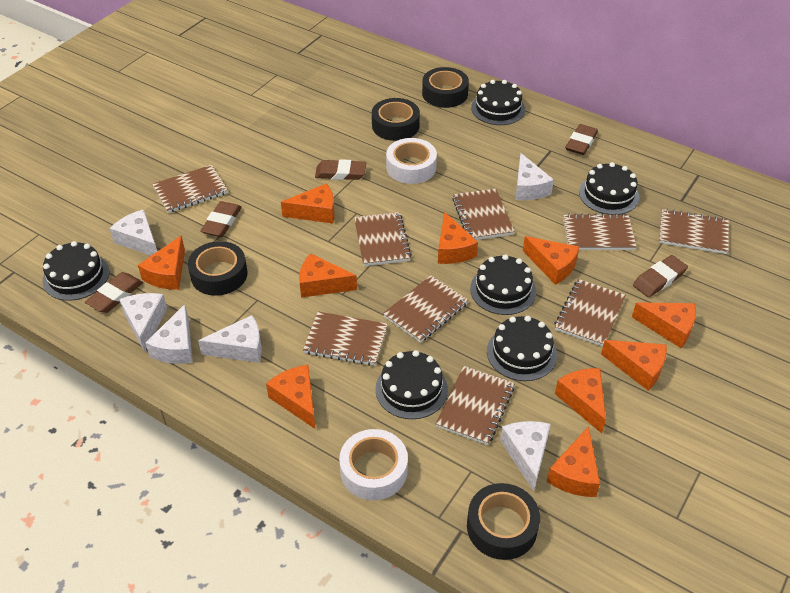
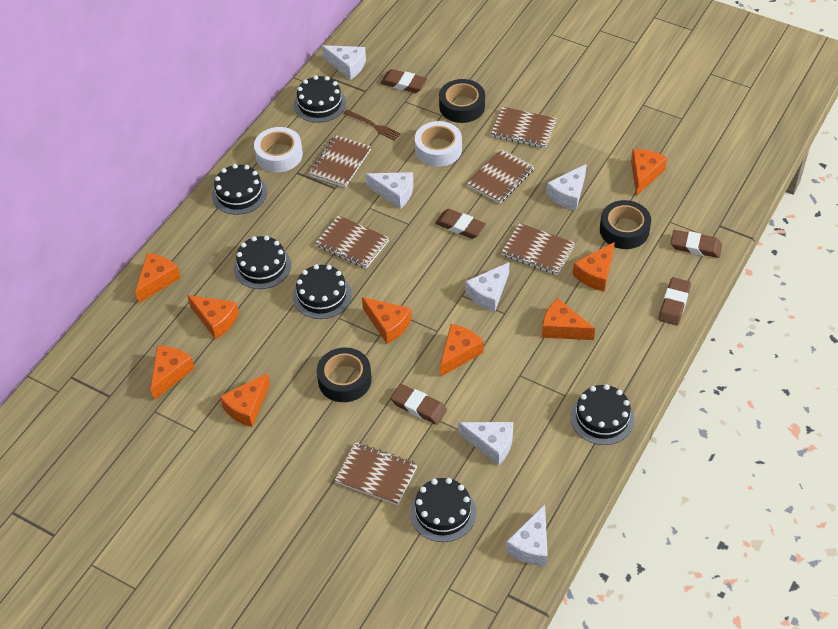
black tape: 4 -> 3
brown fork: 0 -> 1
brown notebook: 9 -> 6
orange cheese: 10 -> 9

